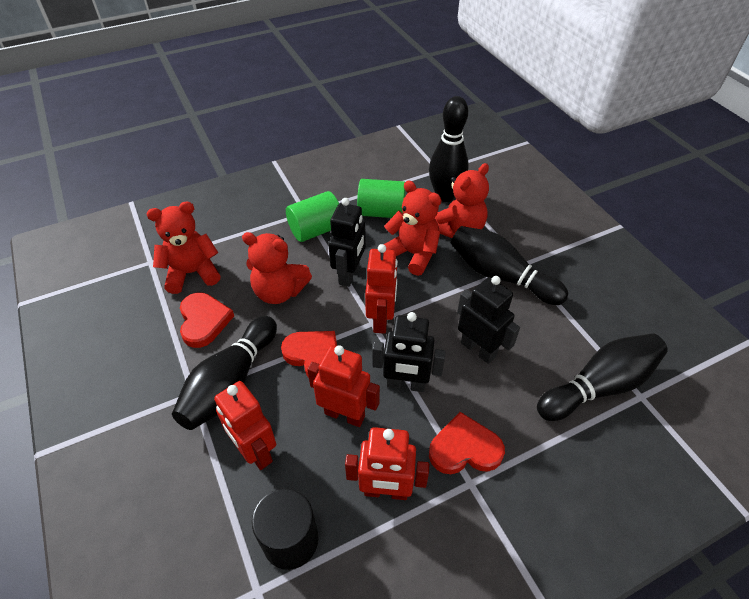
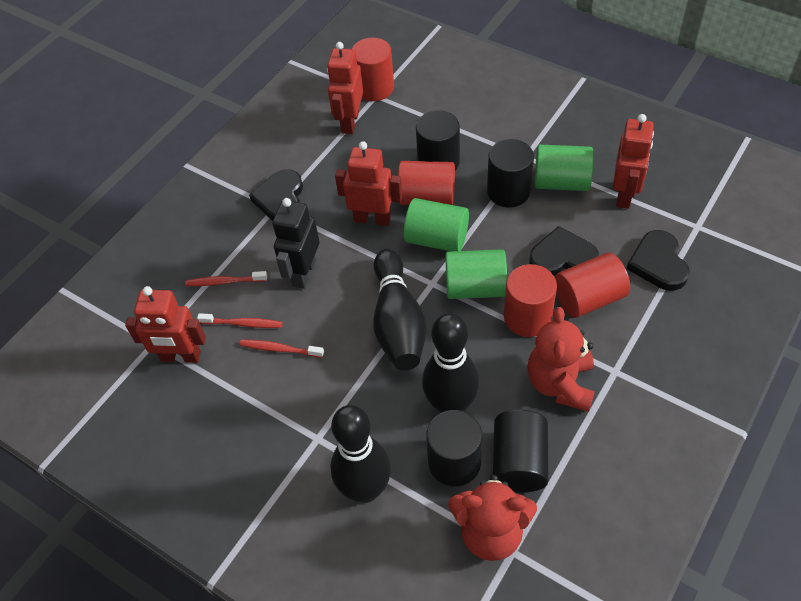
black bowling pin: 4 -> 3
black cylinder: 1 -> 4
black heart: 0 -> 3
black robot: 3 -> 1
green cylinder: 2 -> 3
red cylinder: 0 -> 4
red heart: 3 -> 0
red teddy bear: 4 -> 2
red toothbrush: 0 -> 3

